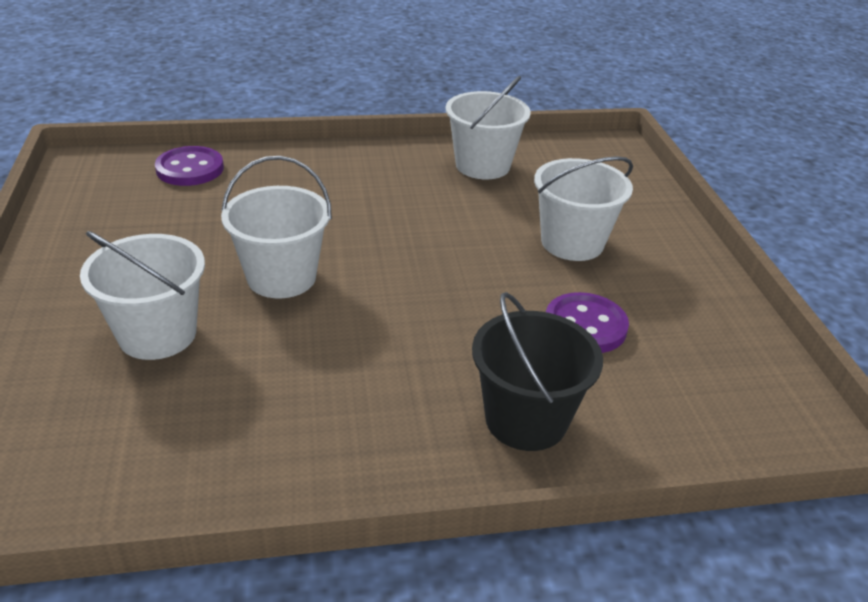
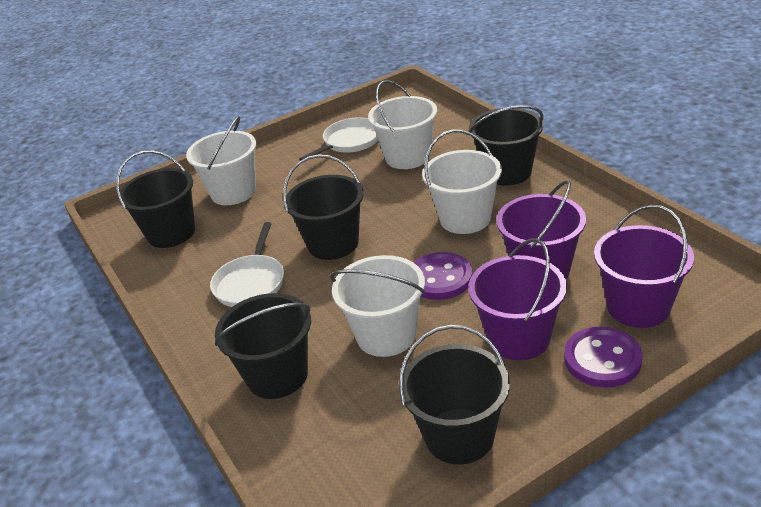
black bucket: 1 -> 5
purple bucket: 0 -> 3
white pan: 0 -> 2

